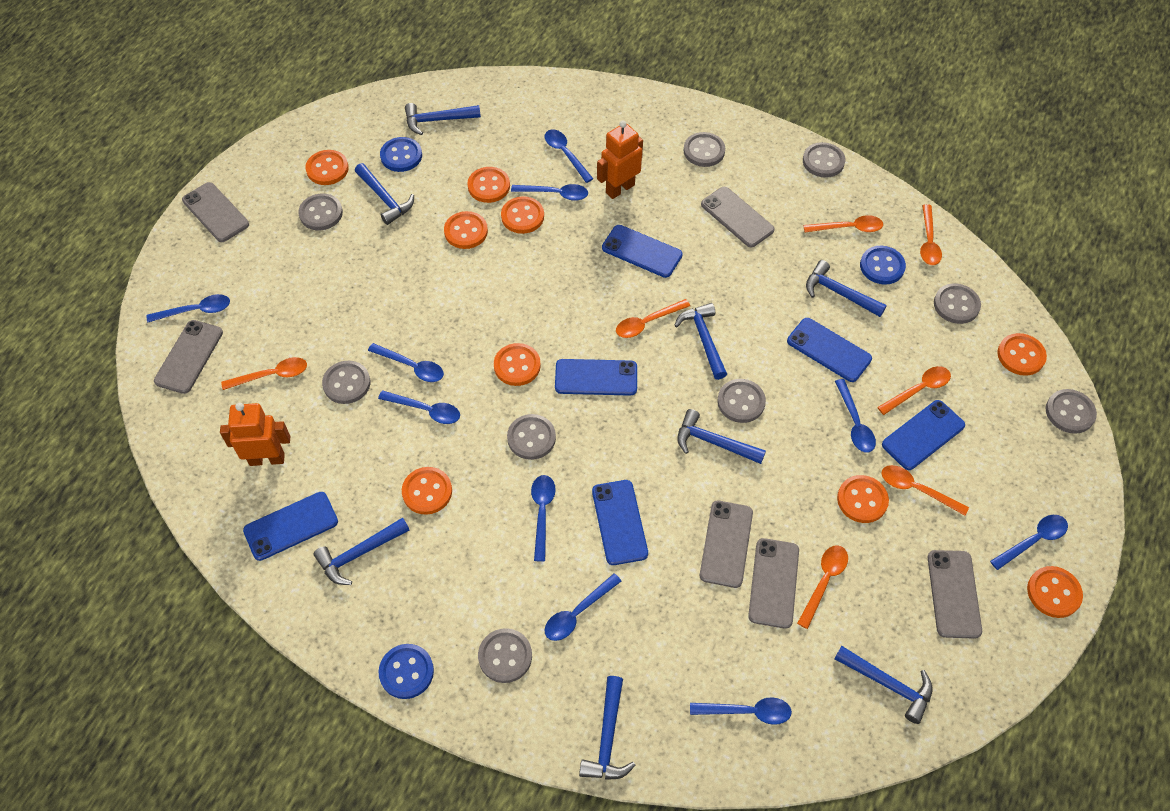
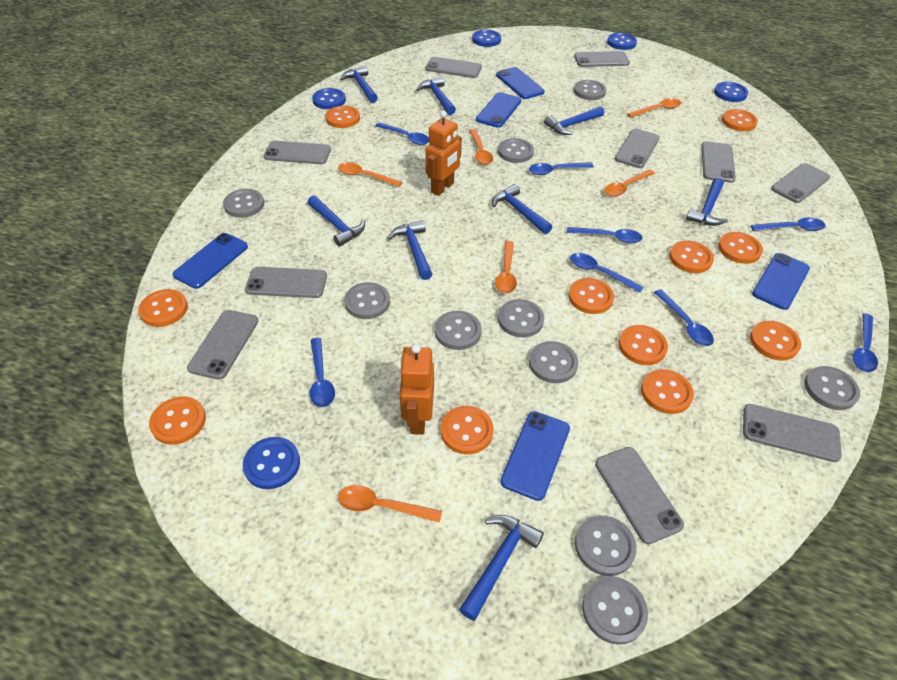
blue button: 3 -> 5
blue phone: 6 -> 5
blue spoon: 10 -> 8
grey button: 9 -> 10
grey phone: 6 -> 10
orange button: 9 -> 11
orange spoon: 7 -> 6

